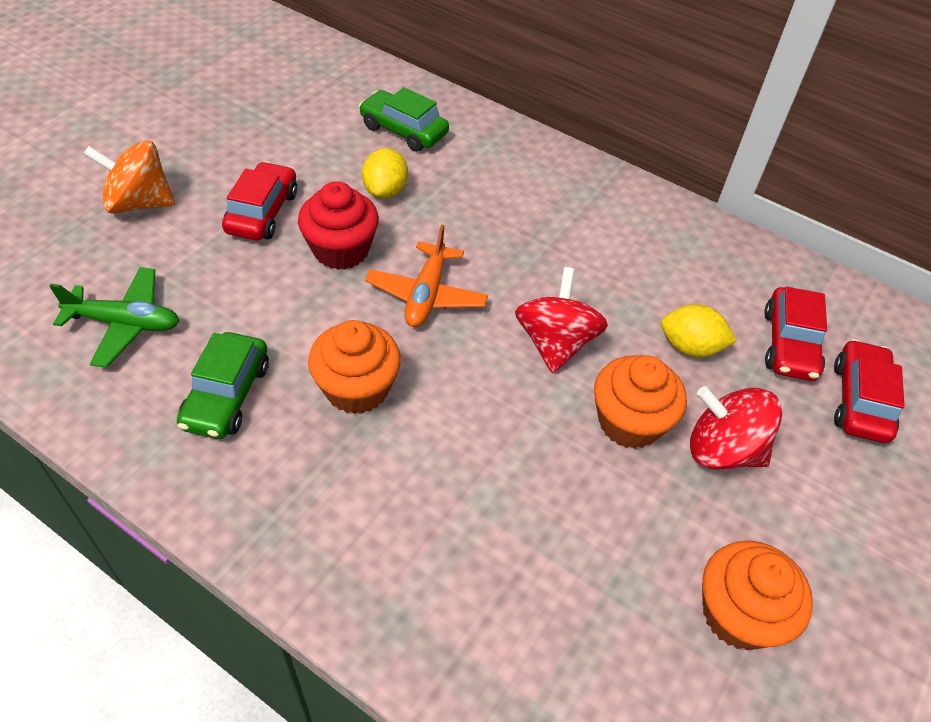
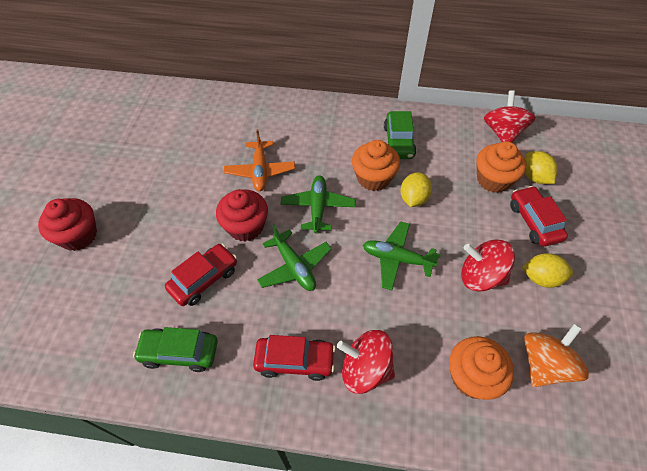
green plane: 1 -> 3
red cupcake: 1 -> 2
red spinning top: 2 -> 3
yellow lemon: 2 -> 3

